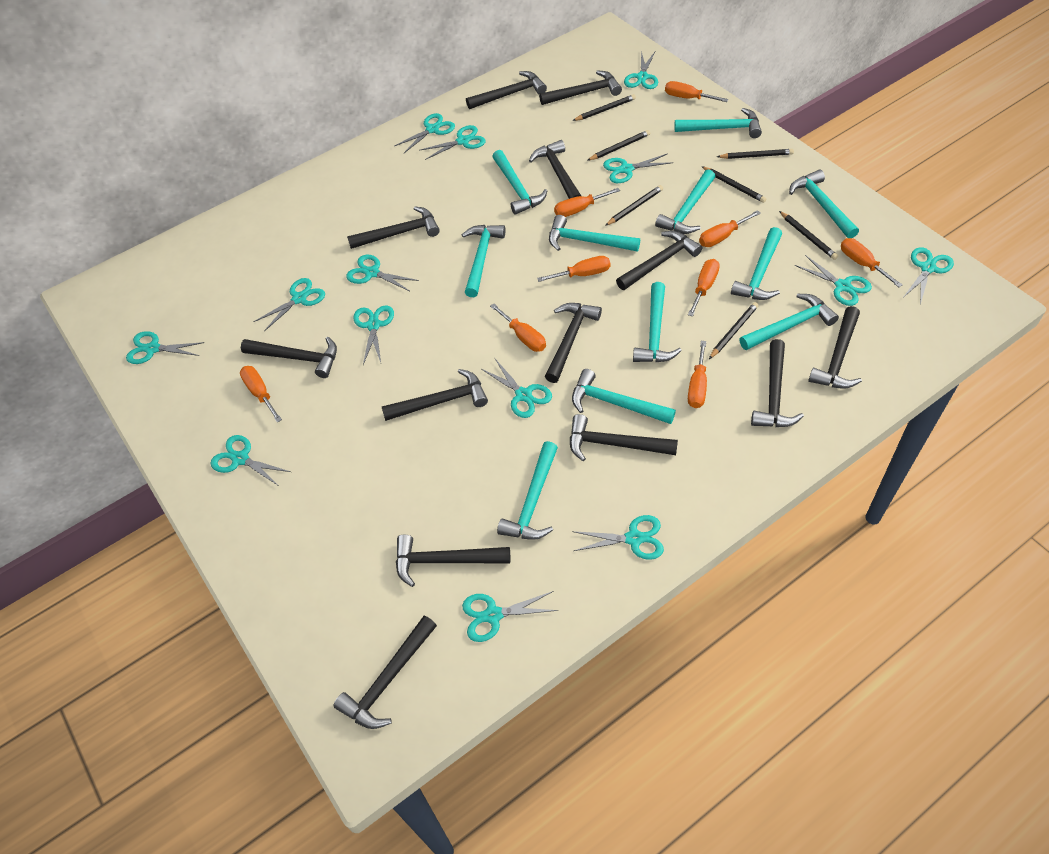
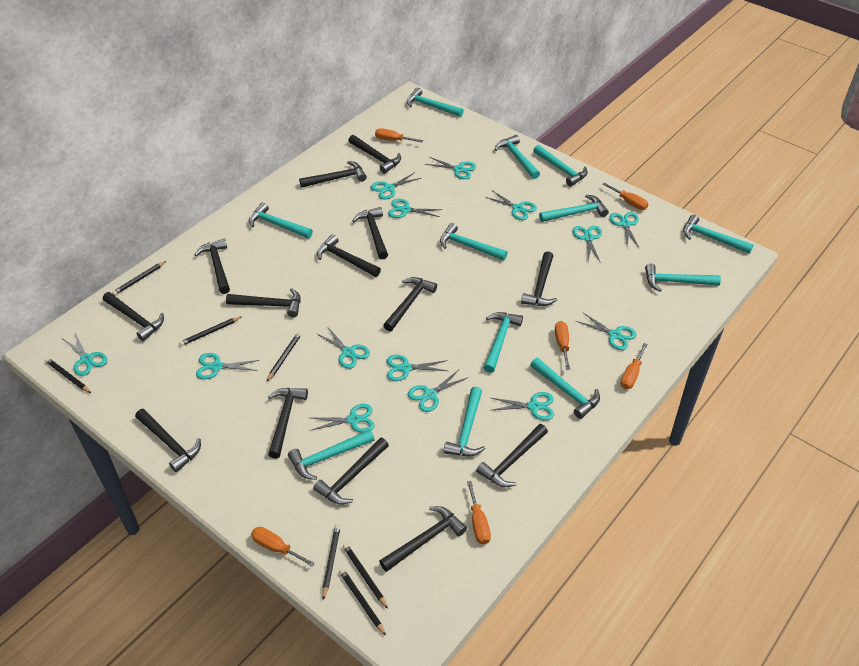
black hammer: 13 -> 14
orange screwdriver: 9 -> 6
turquoise hammer: 11 -> 12

